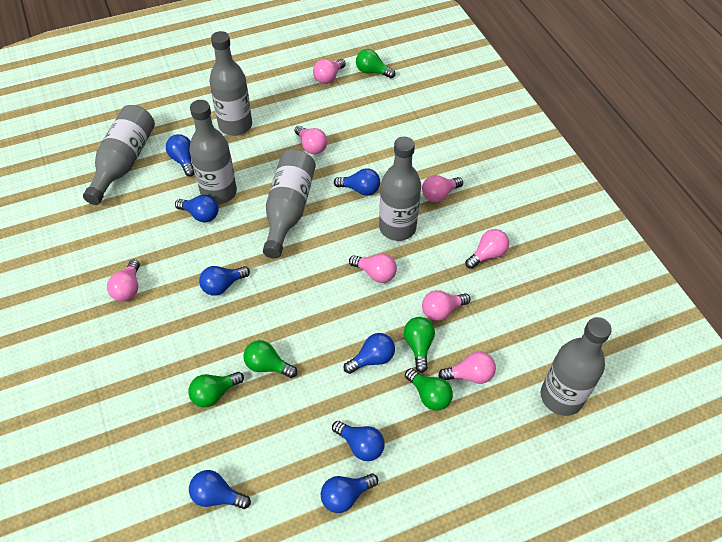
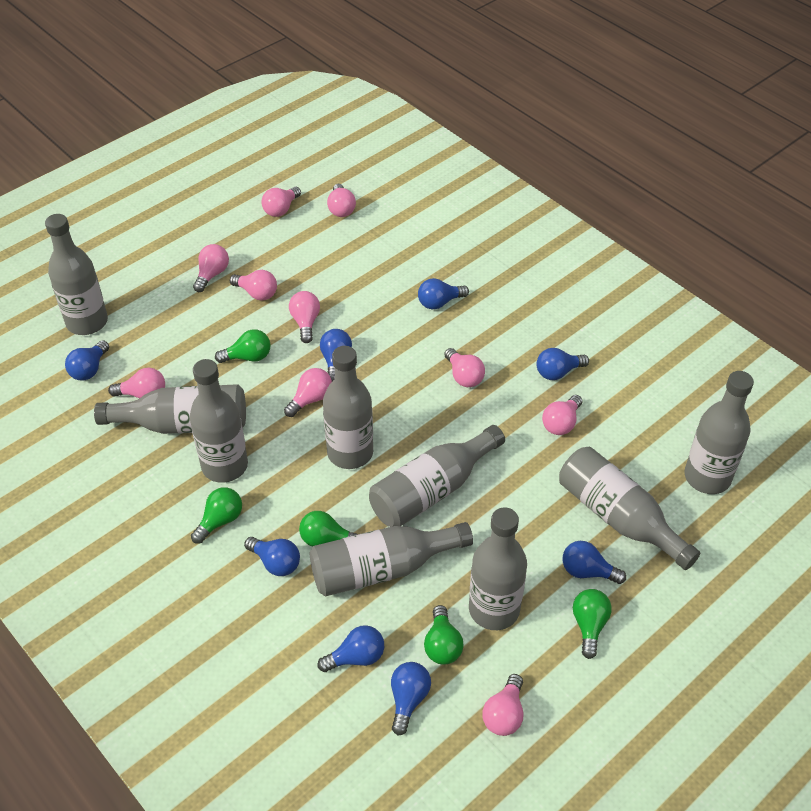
grey bottle: 6 -> 9
pink light bulb: 8 -> 10

